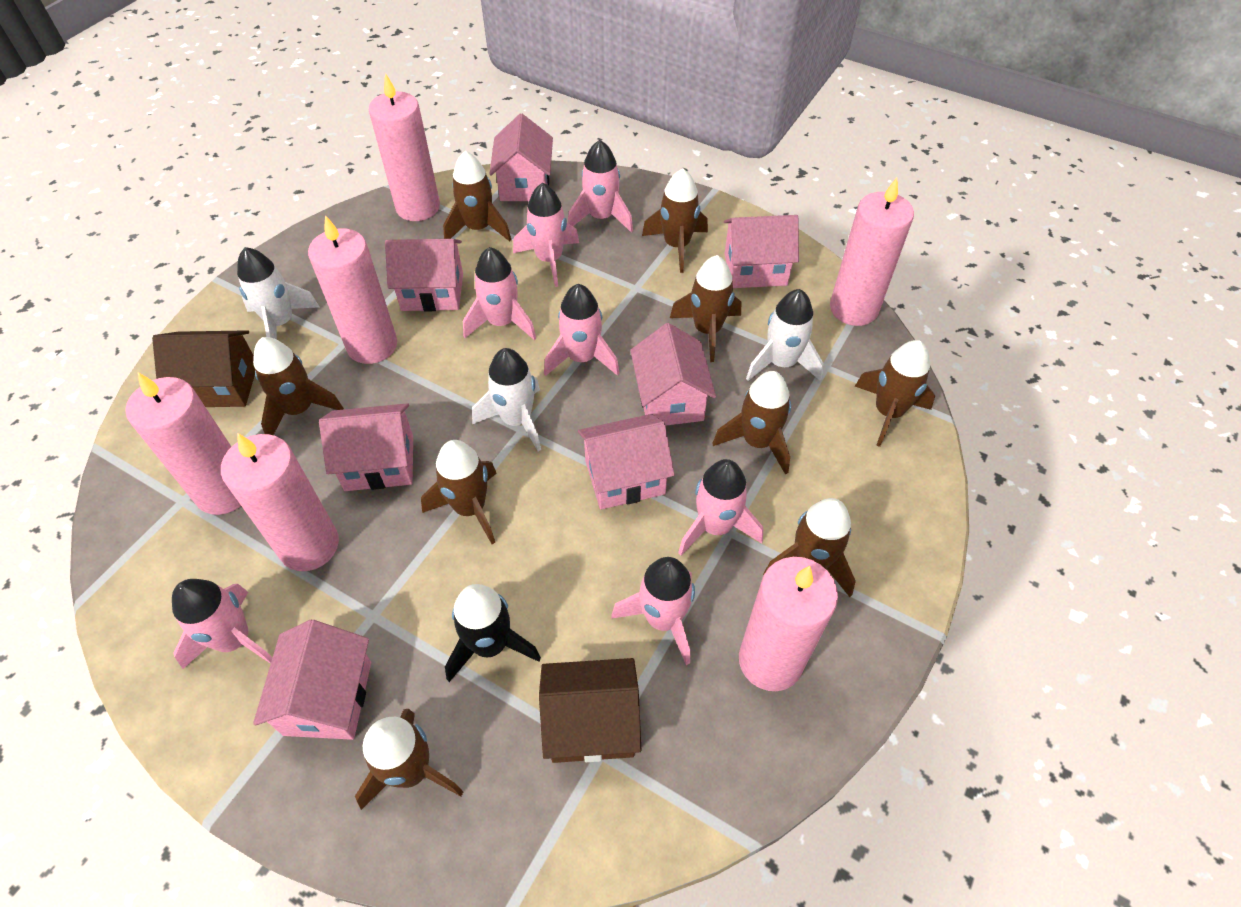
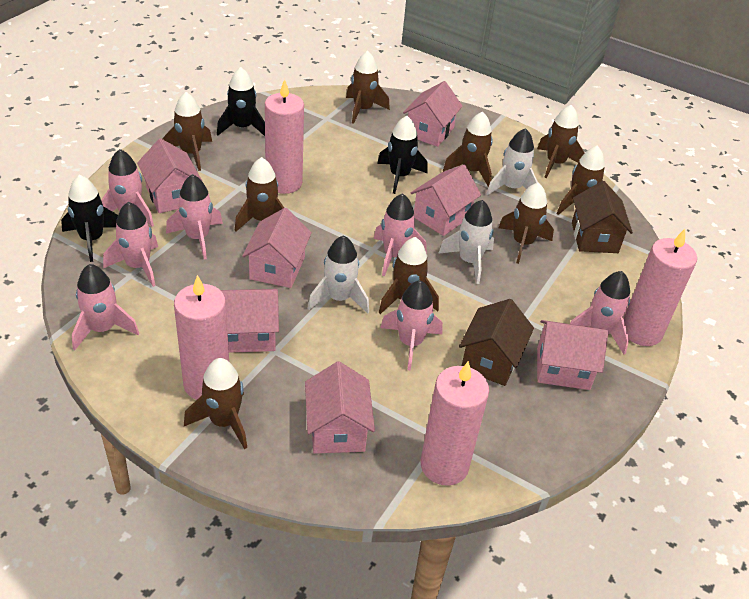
black rocket: 1 -> 3
pink candle: 6 -> 4

